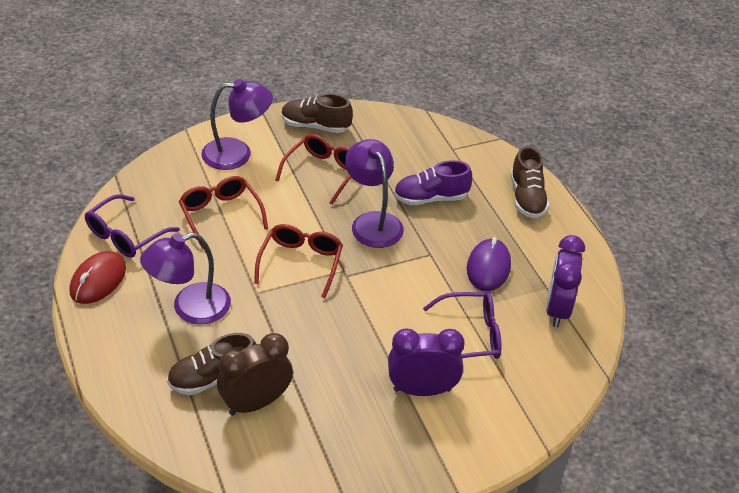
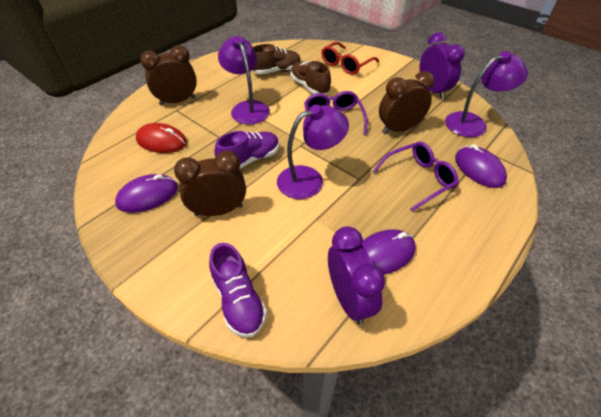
brown clock: 1 -> 3
brown shoe: 3 -> 2
purple mouse: 1 -> 3
purple shoe: 1 -> 2
red glasses: 3 -> 1

